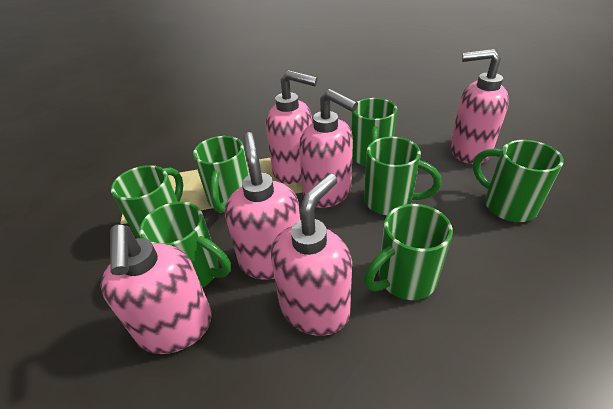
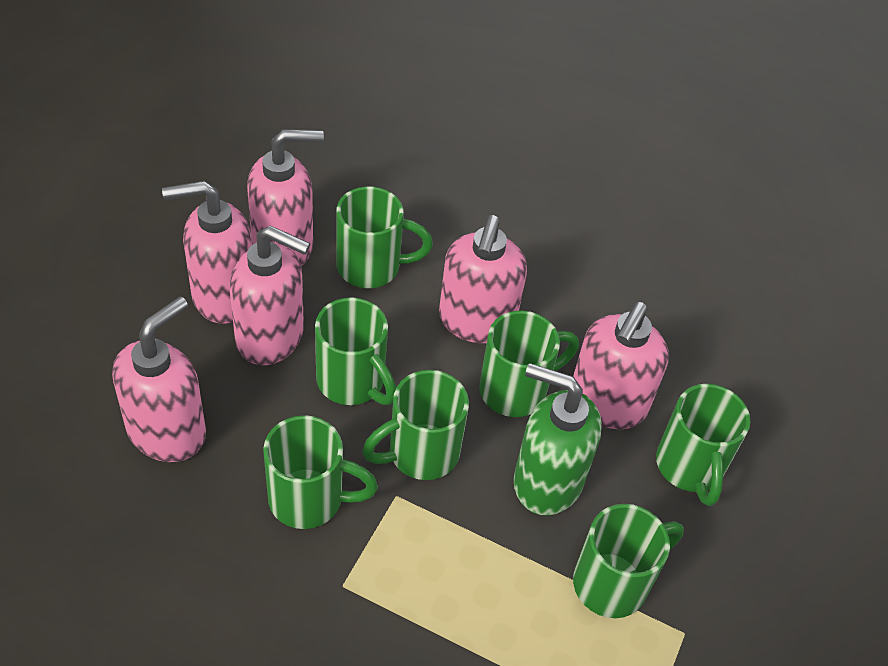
green soap dispenser: 0 -> 1

